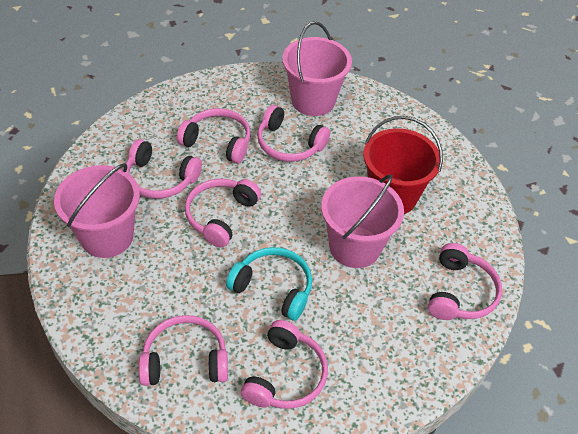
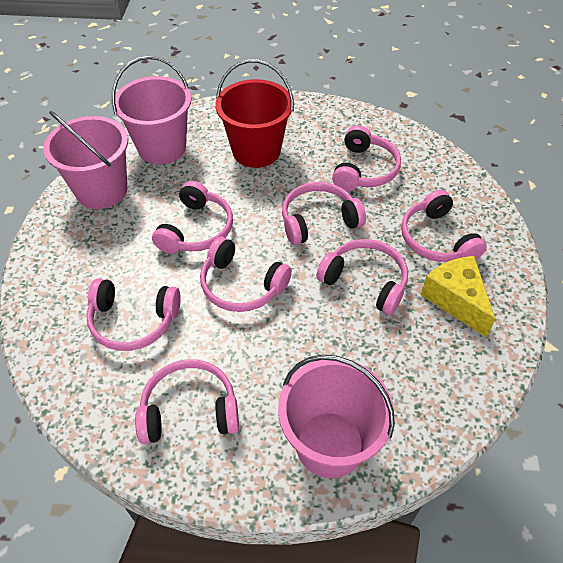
pink headphones: 7 -> 8
turquoise headphones: 1 -> 0
yellow cheese: 0 -> 1

